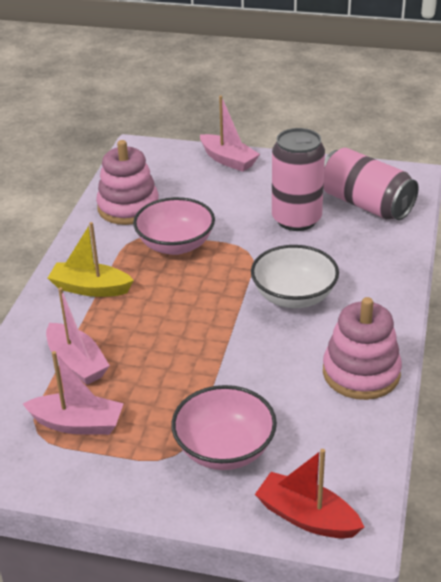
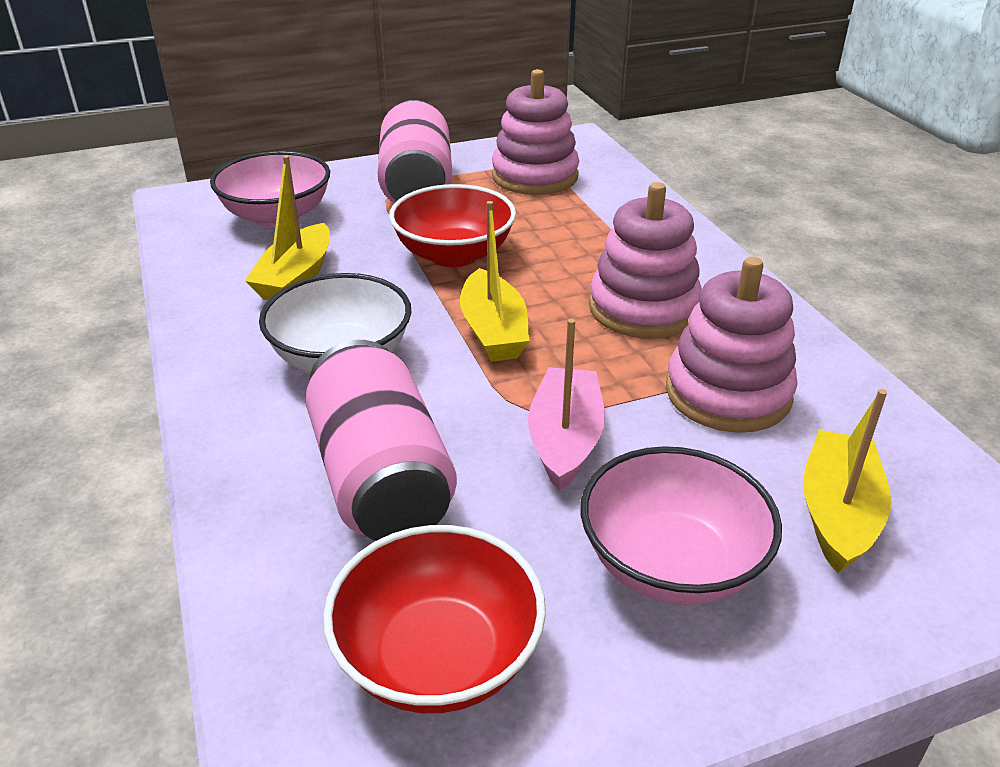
pink boat: 3 -> 1
pink stacking toy: 2 -> 3
red boat: 1 -> 0
red bowl: 0 -> 2
yellow boat: 1 -> 3

